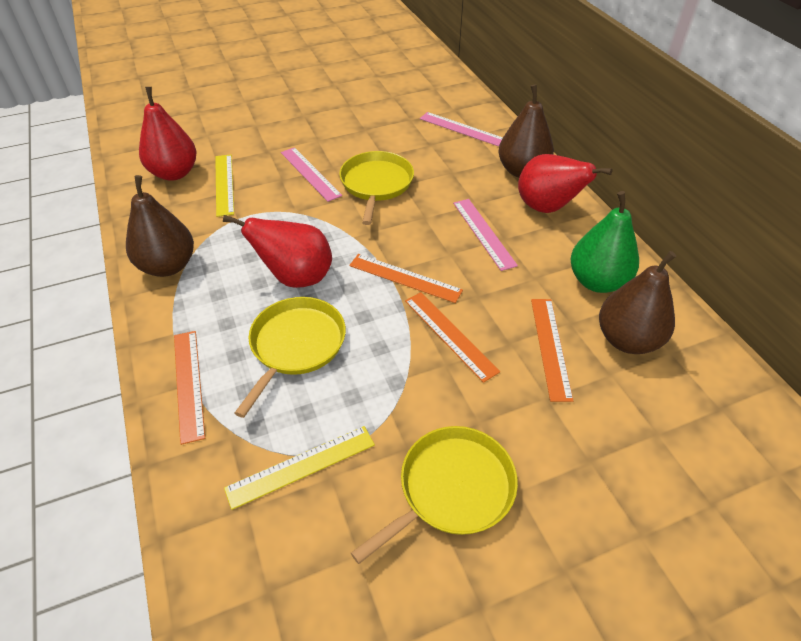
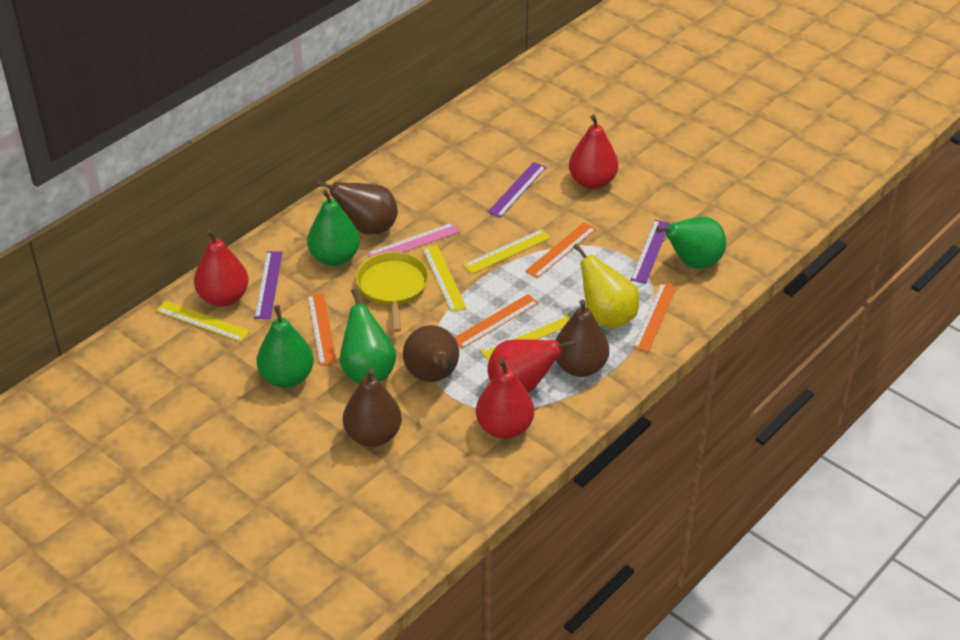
brown pear: 3 -> 4
green pear: 1 -> 4
pink ruler: 3 -> 1
purple ruler: 0 -> 3
red pear: 3 -> 4
yellow pan: 3 -> 1
yellow pear: 0 -> 1
yellow ruler: 2 -> 4

